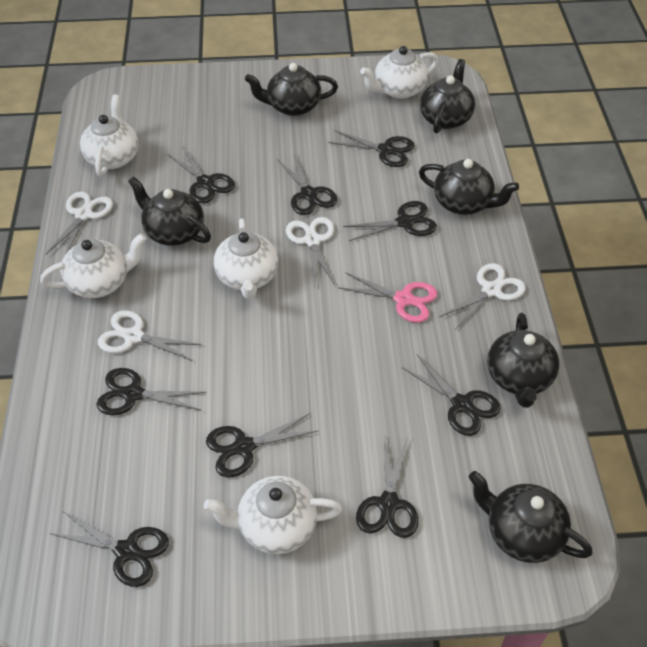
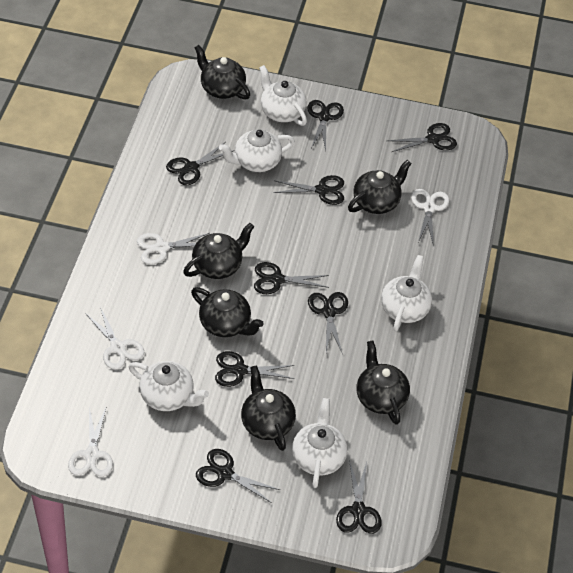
pink scissors: 1 -> 0

